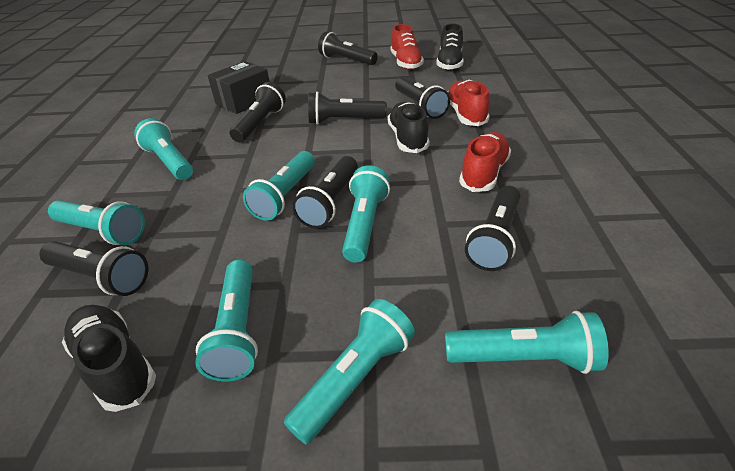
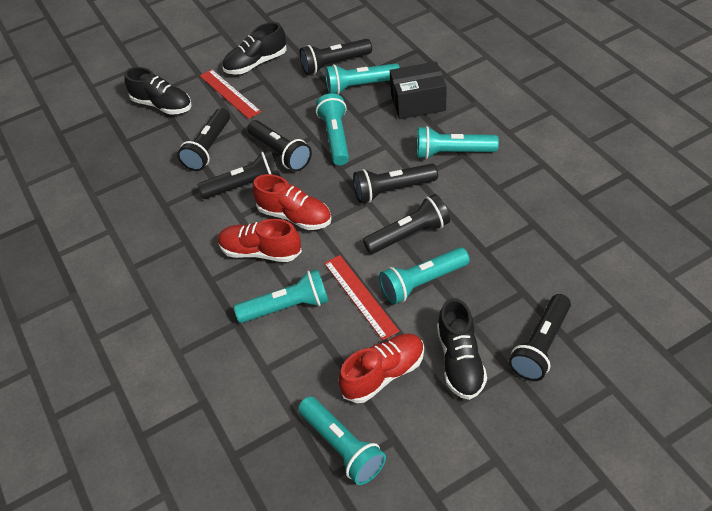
red ruler: 0 -> 2
turquoise flashlight: 7 -> 6

